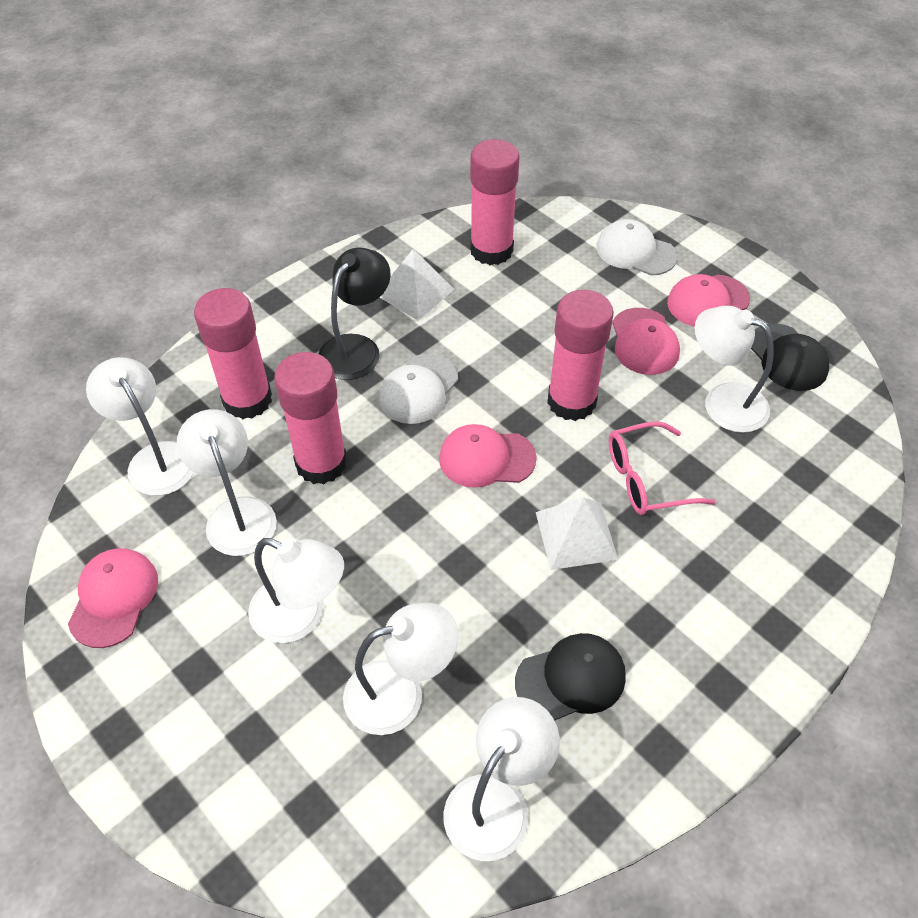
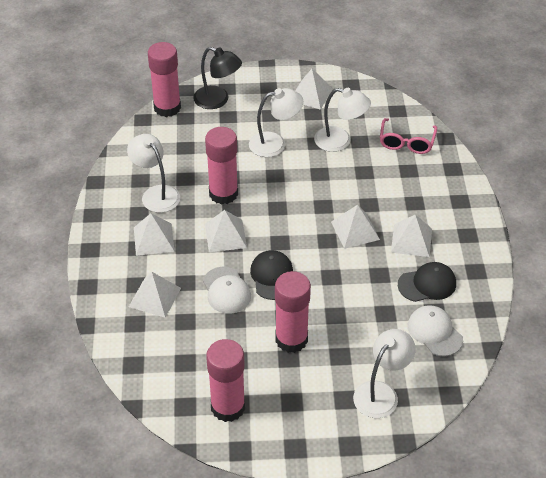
pink cap: 4 -> 0
white lamp: 6 -> 4
white pyramid: 2 -> 6

